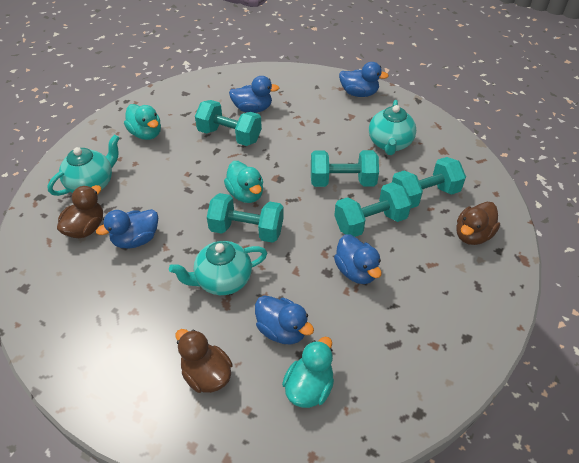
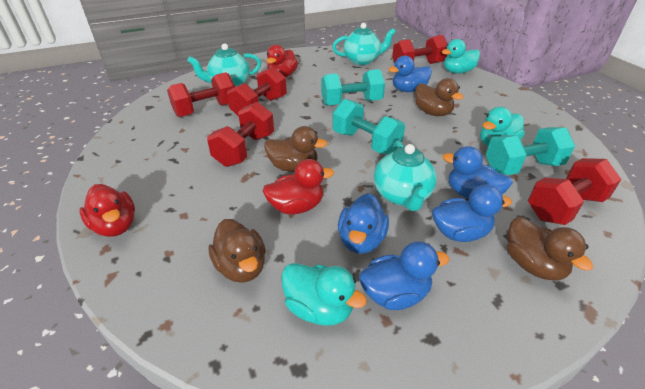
brown duck: 3 -> 4
red duck: 0 -> 3
red dumbbell: 0 -> 5
turquoise dumbbell: 5 -> 3

